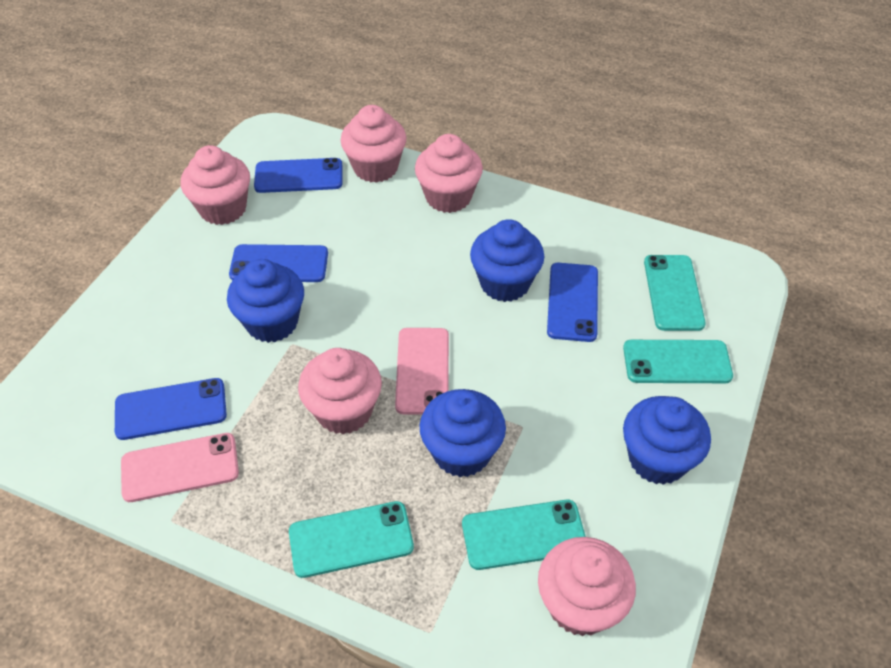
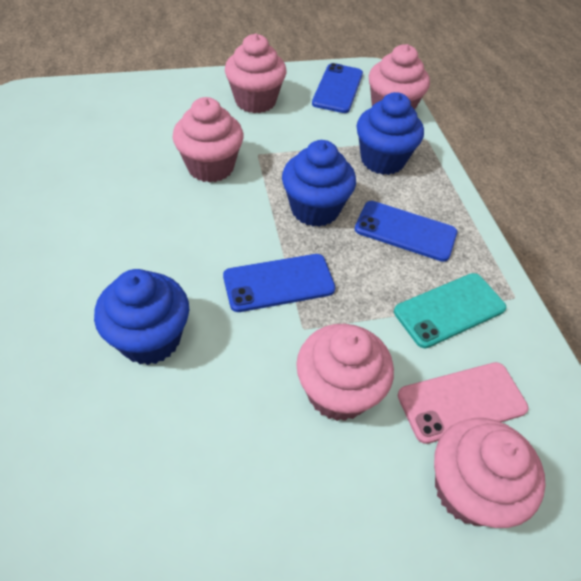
blue cupcake: 4 -> 3
blue phone: 4 -> 3
pink phone: 2 -> 1
turquoise phone: 4 -> 1

